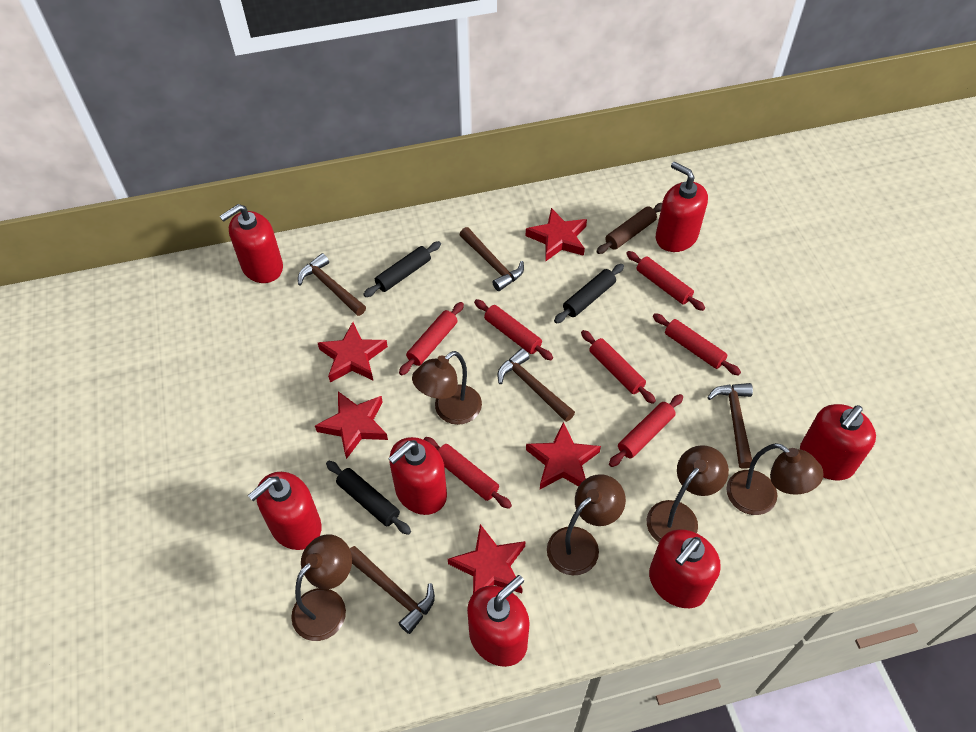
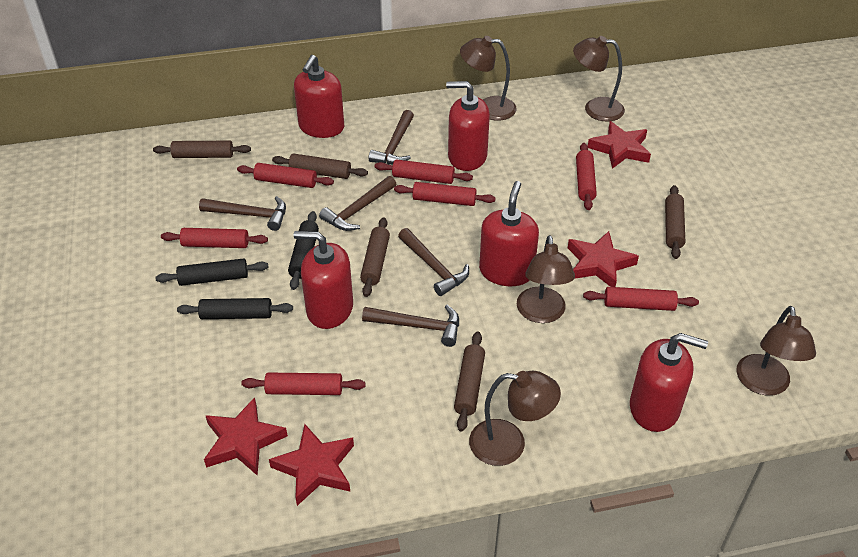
brown rolling pin: 1 -> 5
red soap dispenser: 7 -> 5
red star: 5 -> 4

